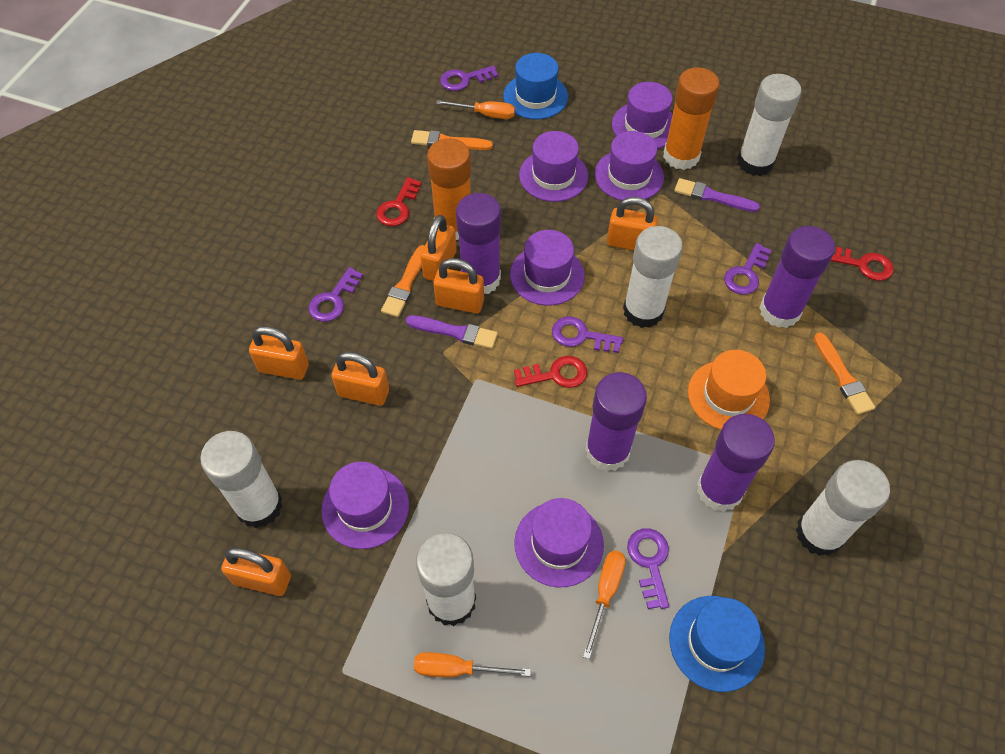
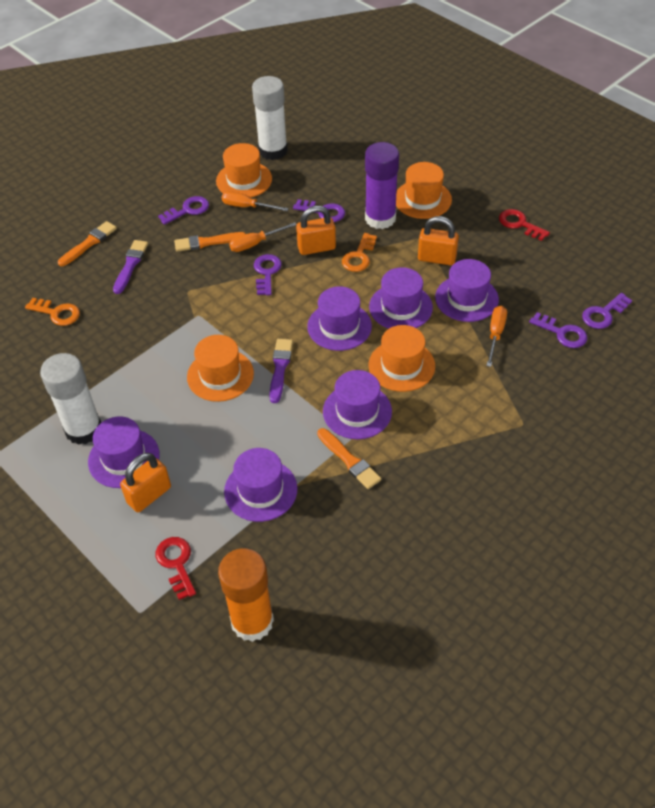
blue hat: 2 -> 0
orange glue stick: 2 -> 1
orange hat: 1 -> 4
orange key: 0 -> 2
orange padlock: 6 -> 3
purple glue stick: 4 -> 1
red key: 3 -> 2
white glue stick: 5 -> 2

